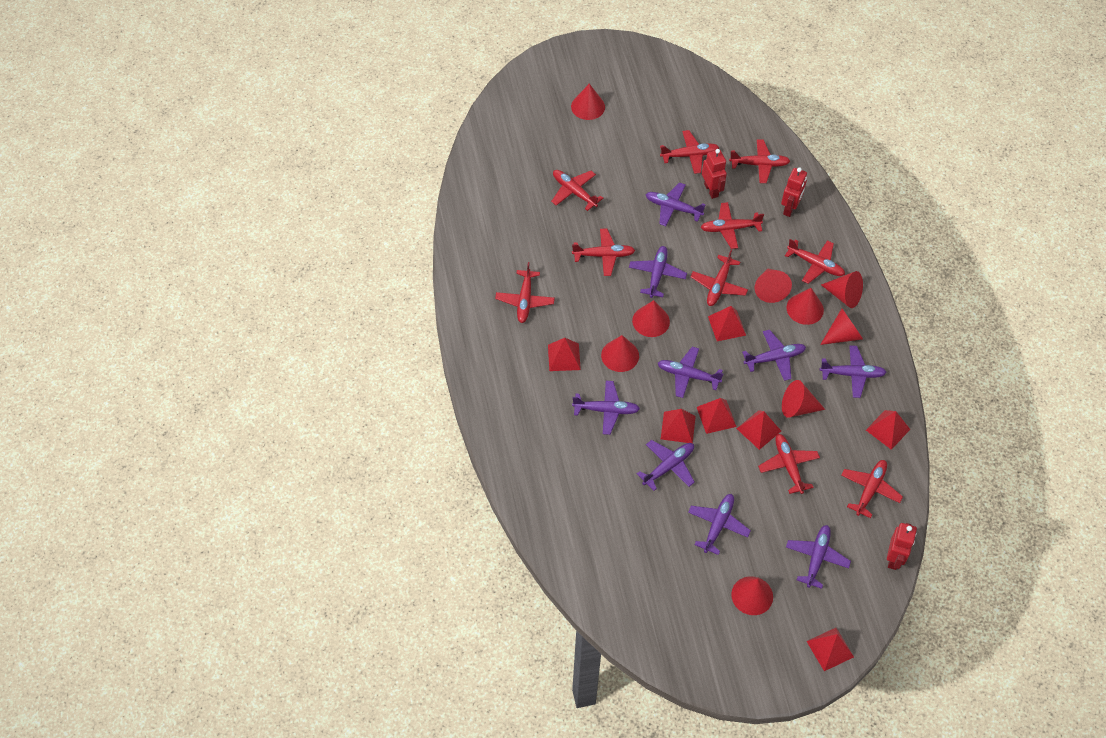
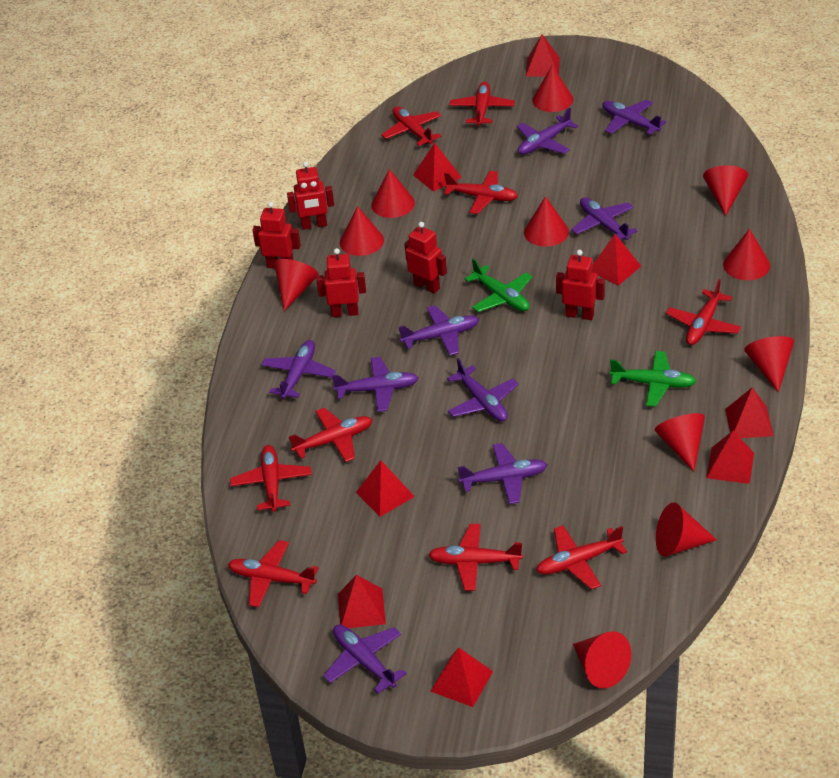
green plane: 0 -> 2
red cone: 9 -> 11
red plane: 10 -> 9
red pyramid: 7 -> 8
red robot: 3 -> 5

